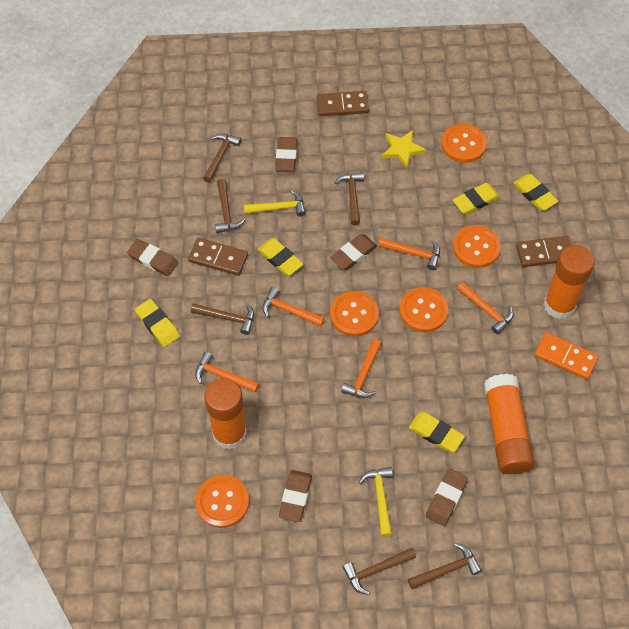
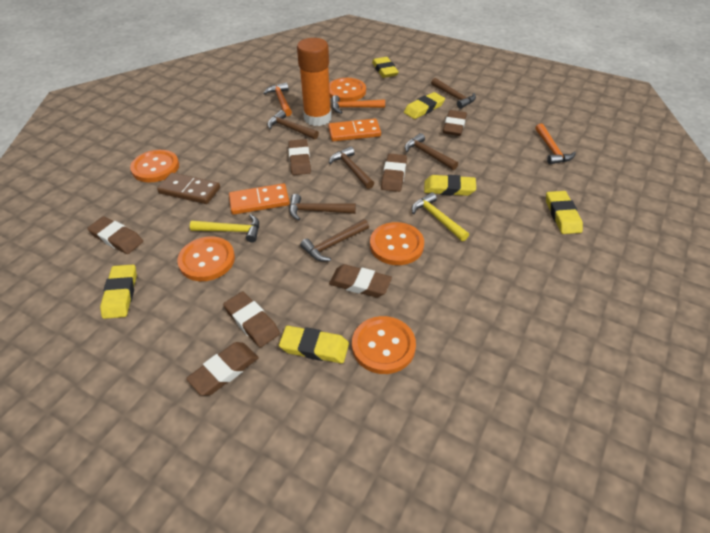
brown domino: 3 -> 1
brown eraser: 5 -> 7
orange domino: 1 -> 2
orange glue stick: 3 -> 1
orange hammer: 5 -> 3
yellow eraser: 5 -> 6
yellow star: 1 -> 0

